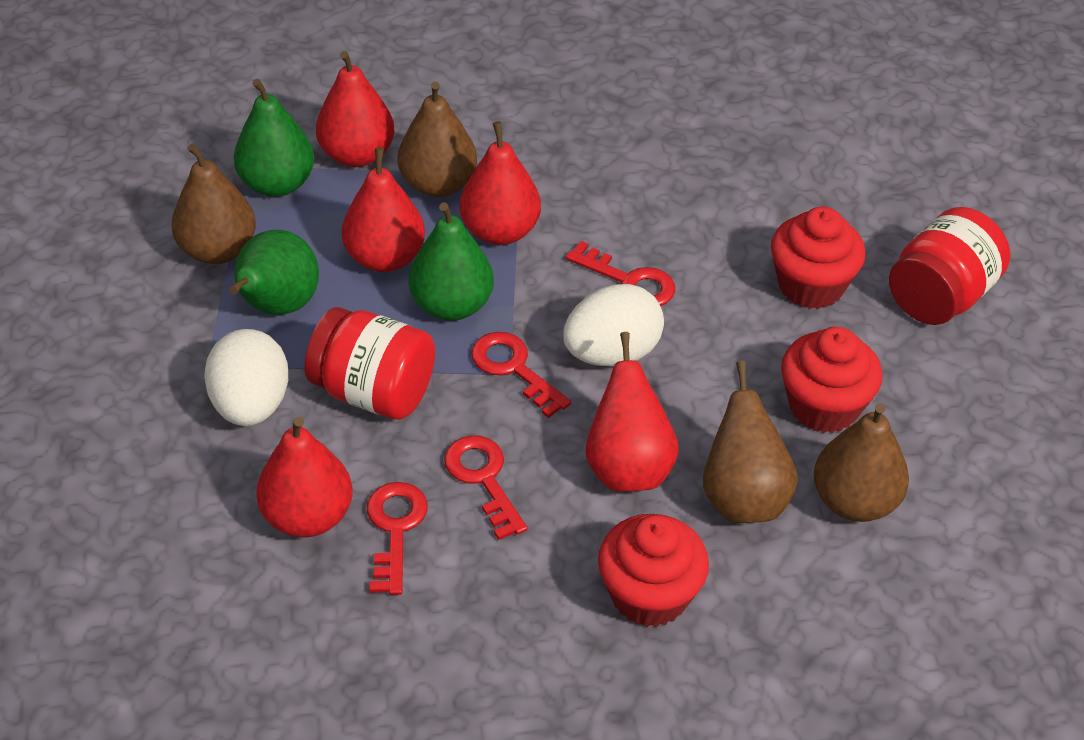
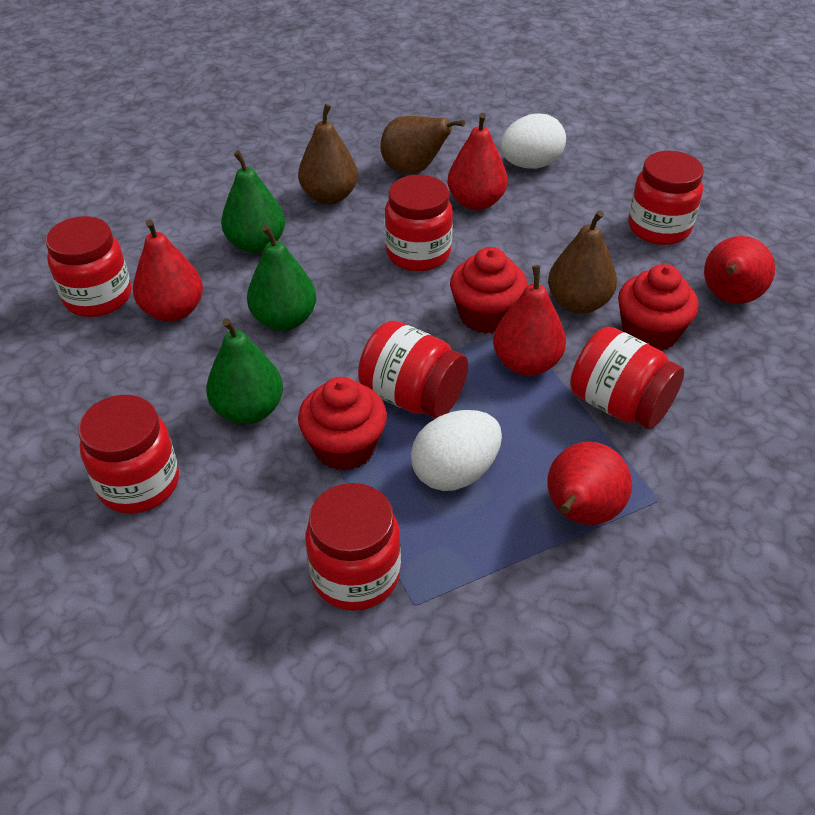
brown pear: 4 -> 3
red jar: 2 -> 7
red key: 4 -> 0

